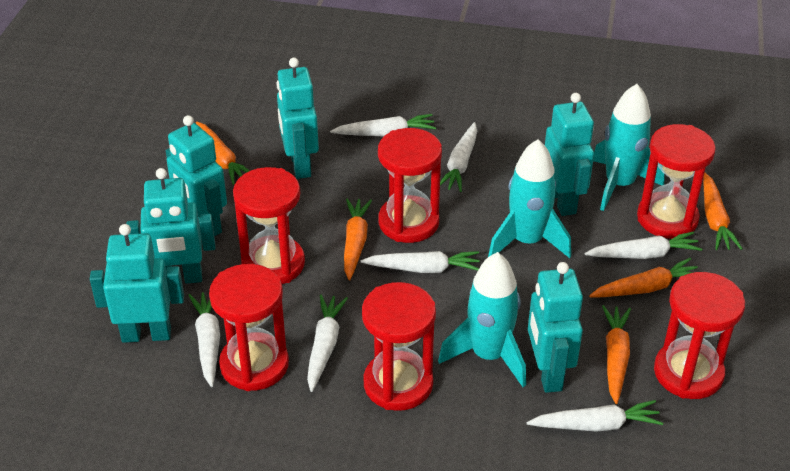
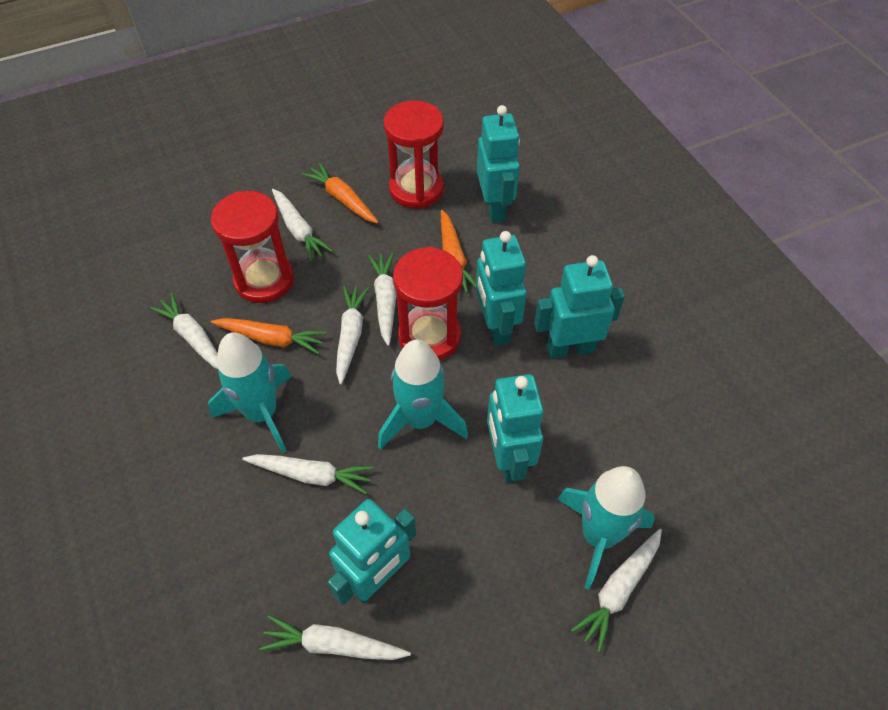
orange carrot: 5 -> 3
red hourglass: 6 -> 3
turquoise robot: 6 -> 5

